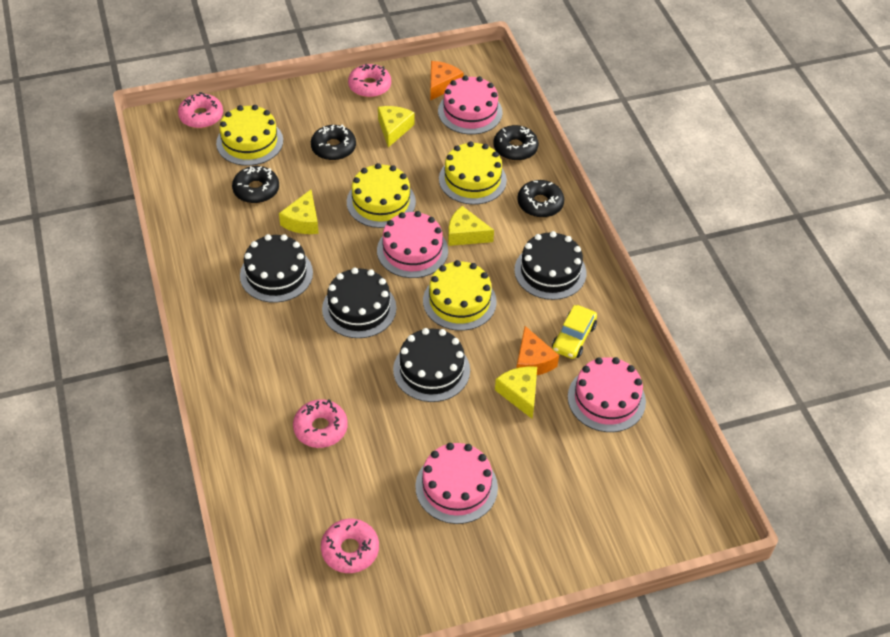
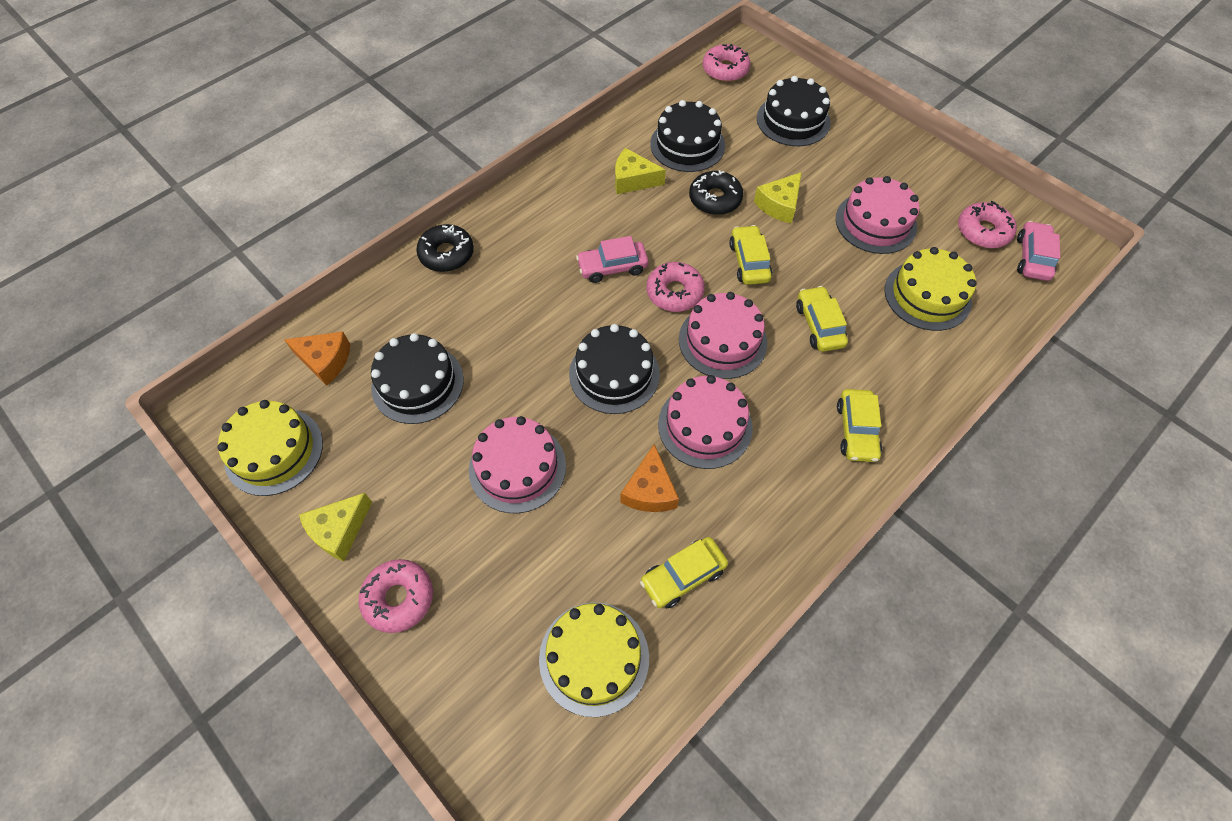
black donut: 4 -> 2
pink car: 0 -> 2
yellow cake: 4 -> 3
yellow car: 1 -> 4
yellow cheese: 4 -> 3

